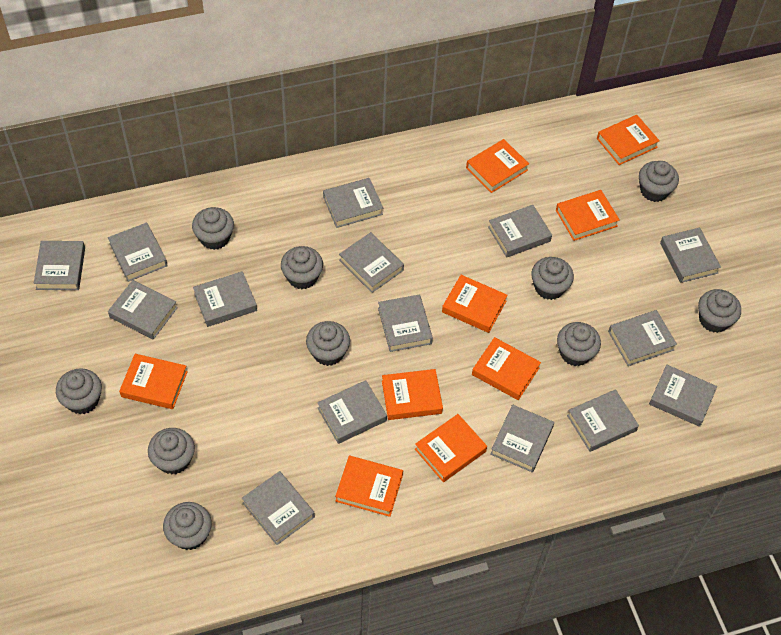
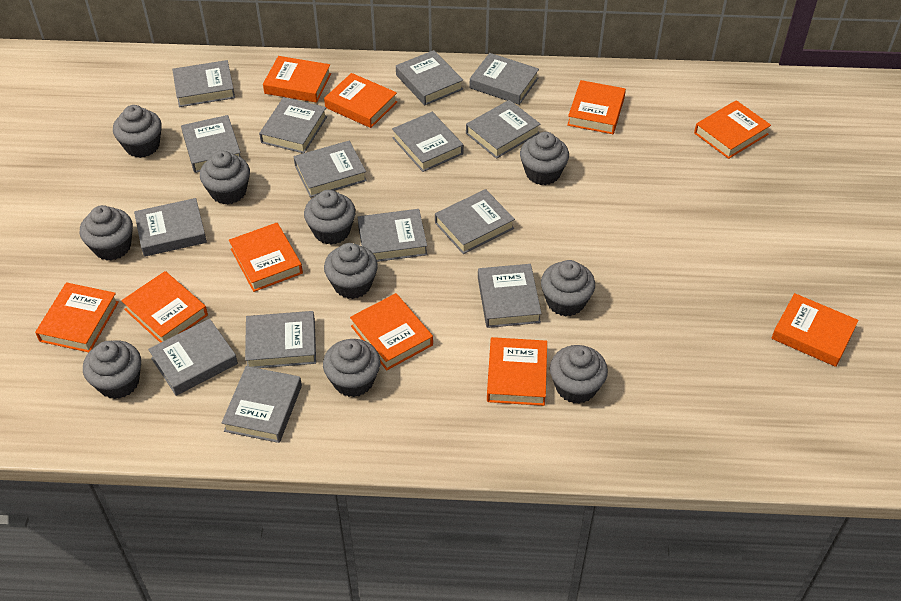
orange book: 9 -> 10

